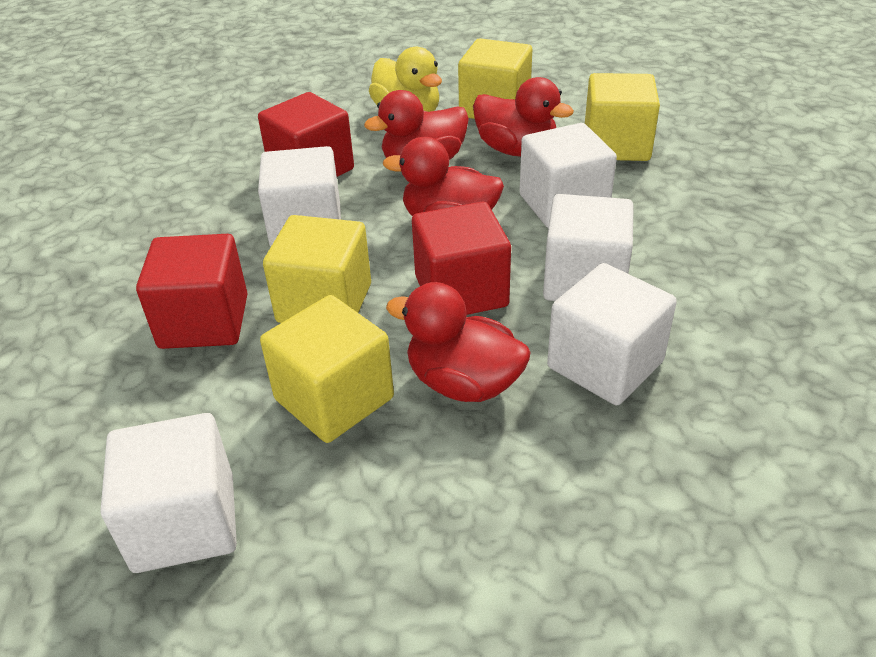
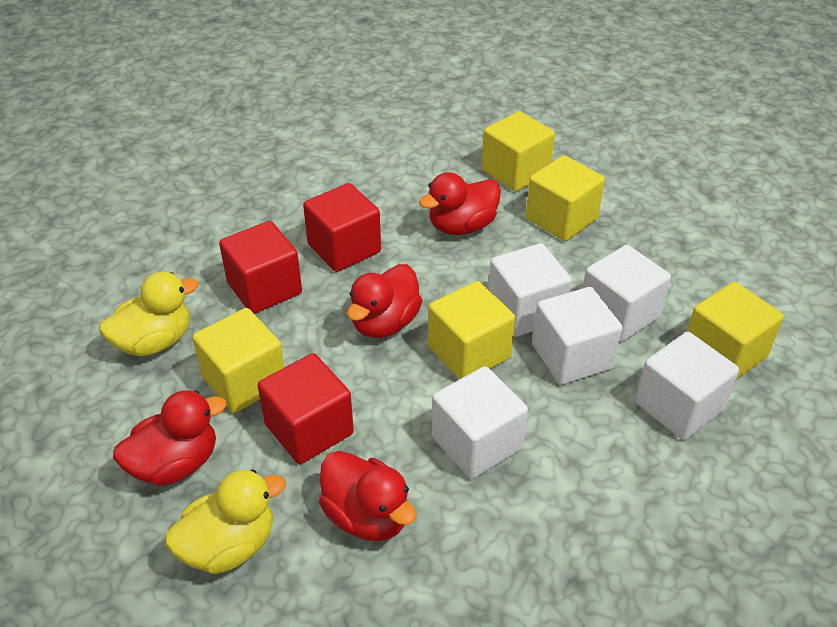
yellow cube: 4 -> 5
yellow duck: 1 -> 2

